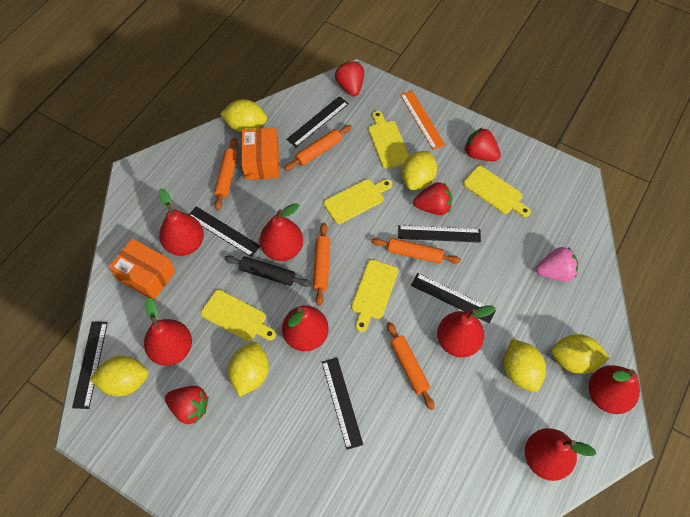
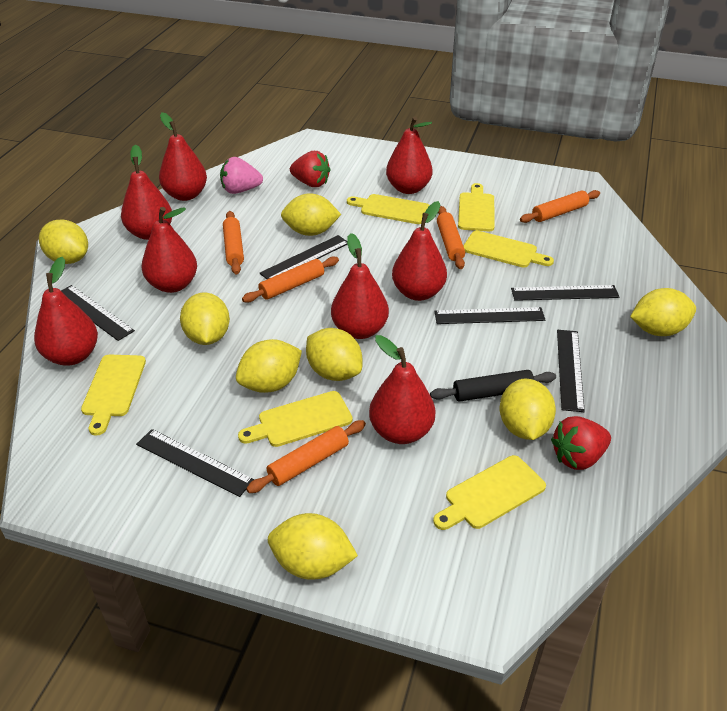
orange box: 2 -> 0
orange ruler: 1 -> 0
red pear: 7 -> 8
red strawberry: 4 -> 2
yellow cutting board: 5 -> 6
yellow lemon: 6 -> 8

